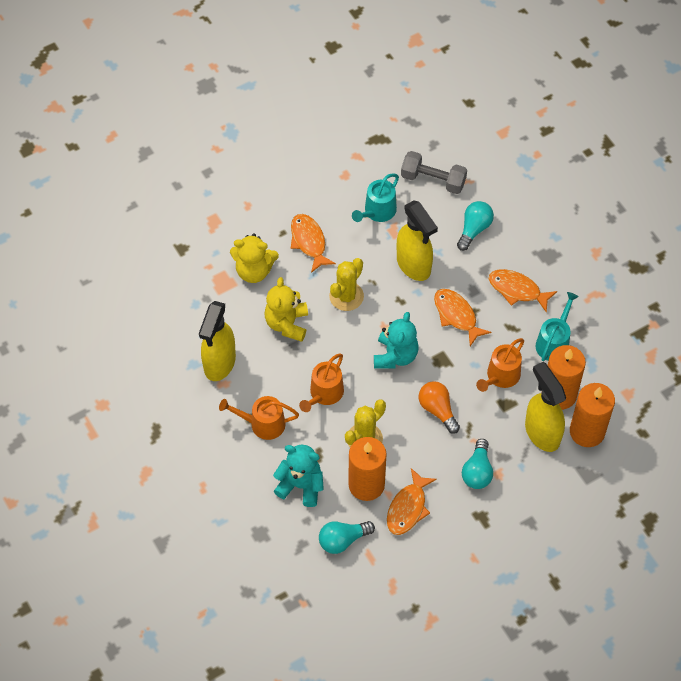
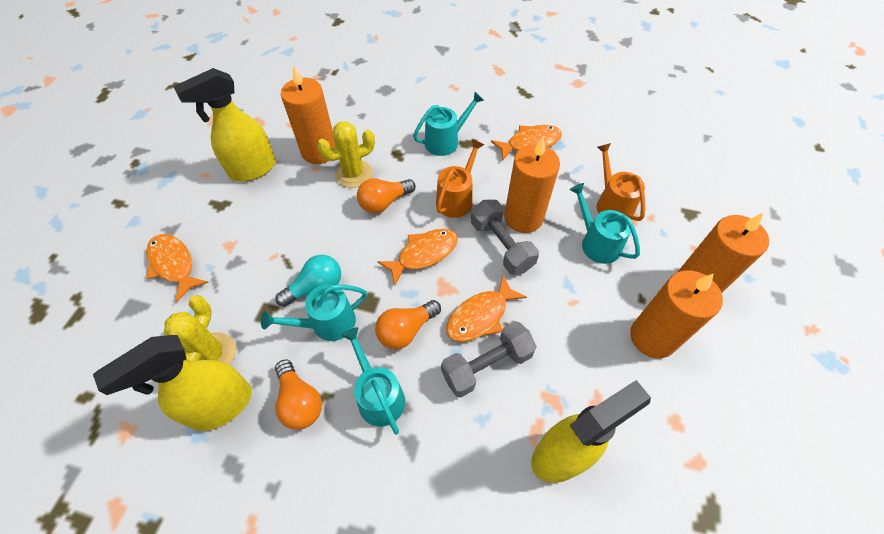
grey dumbbell: 1 -> 2
orange candle: 3 -> 4
orange light bulb: 1 -> 3
orange watering can: 3 -> 2
turquoise light bulb: 3 -> 1
turquoise teddy bear: 2 -> 0
turquoise watering can: 2 -> 4
yellow teddy bear: 2 -> 0

